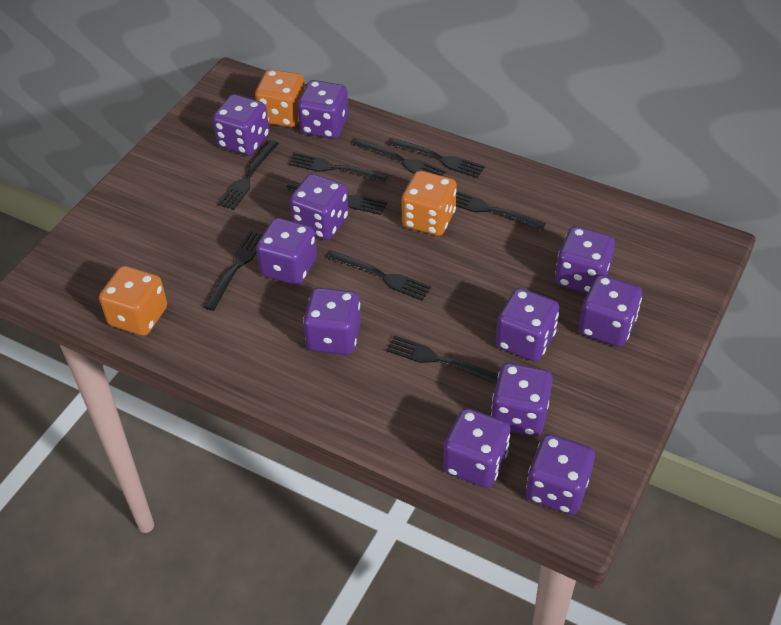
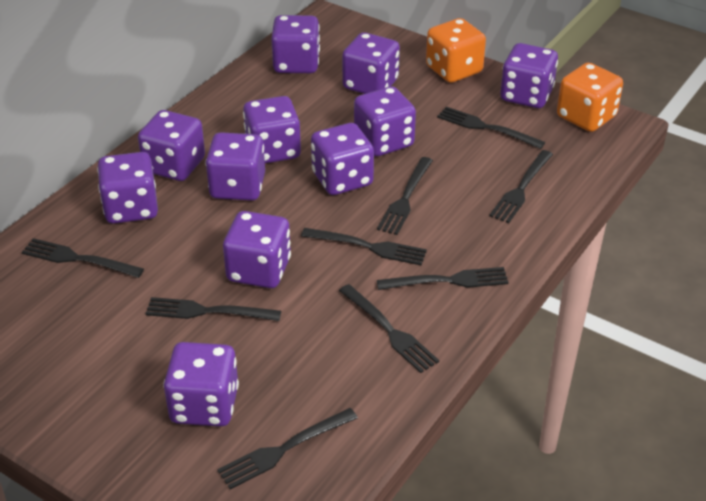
orange dice: 3 -> 2

